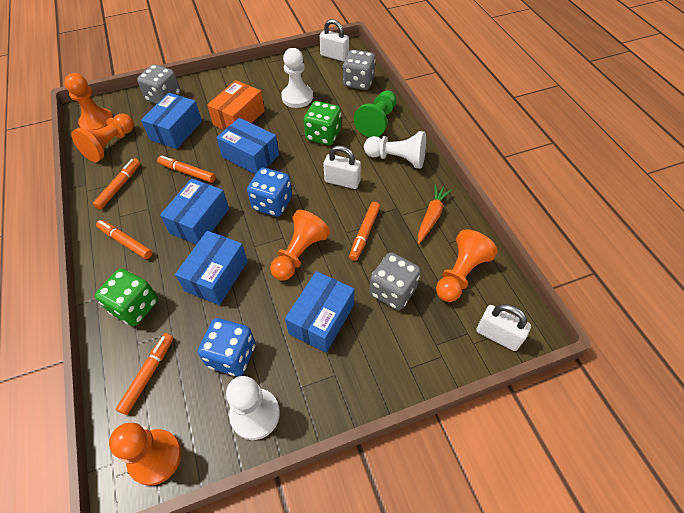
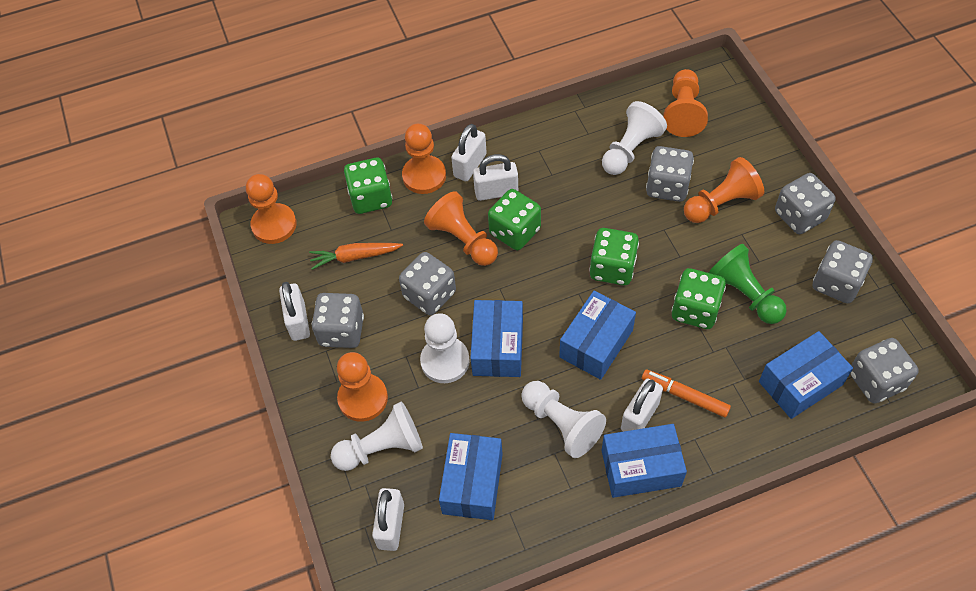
blue dice: 2 -> 0
green dice: 2 -> 4
grey dice: 3 -> 6
orange box: 1 -> 0
orange marker: 5 -> 1
orange pawn: 5 -> 6
white padlock: 3 -> 5
white pawn: 3 -> 4

